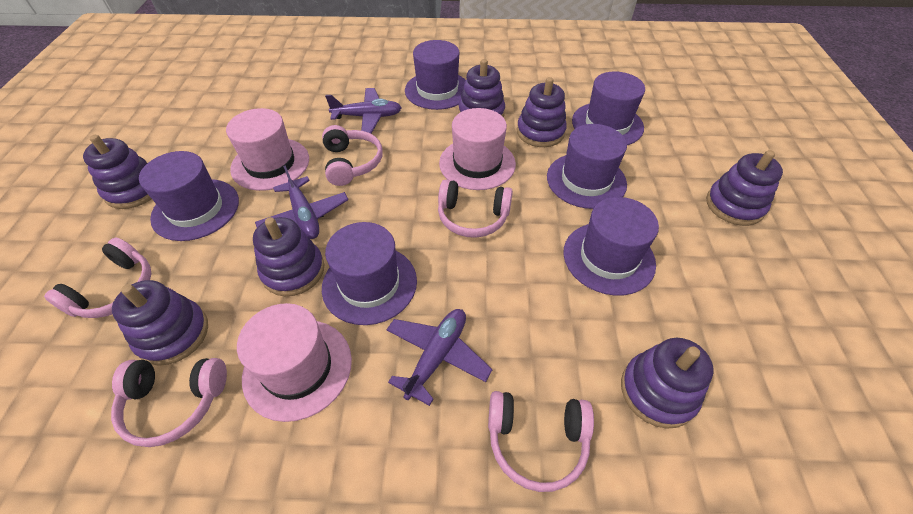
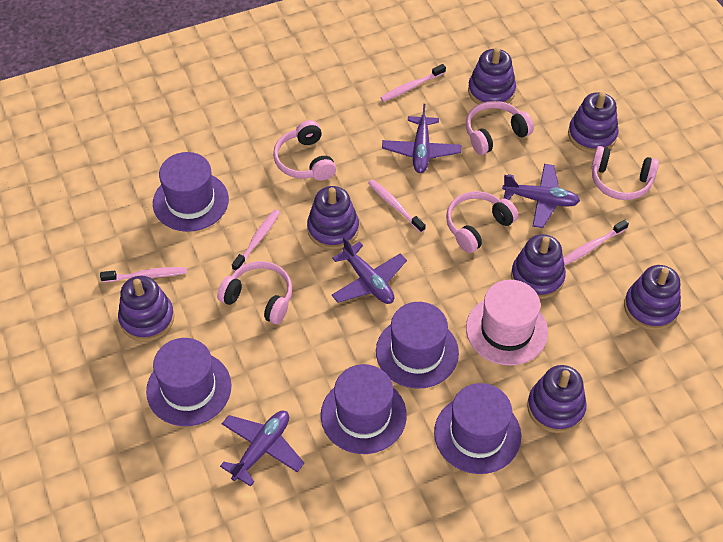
pink hat: 3 -> 1
pink toothbrush: 0 -> 5
purple hat: 6 -> 5
purple plane: 3 -> 4

